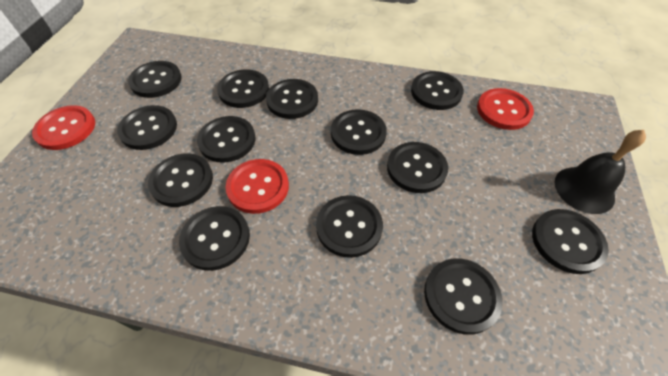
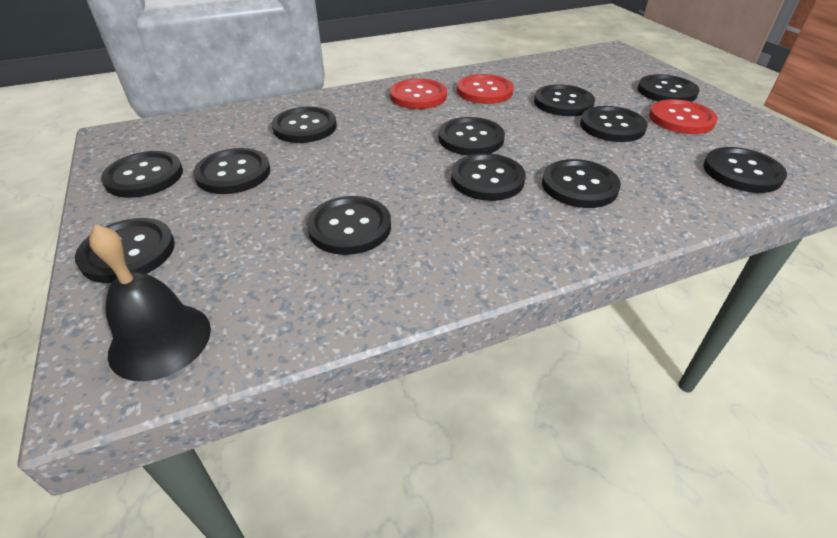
black button: 13 -> 12

